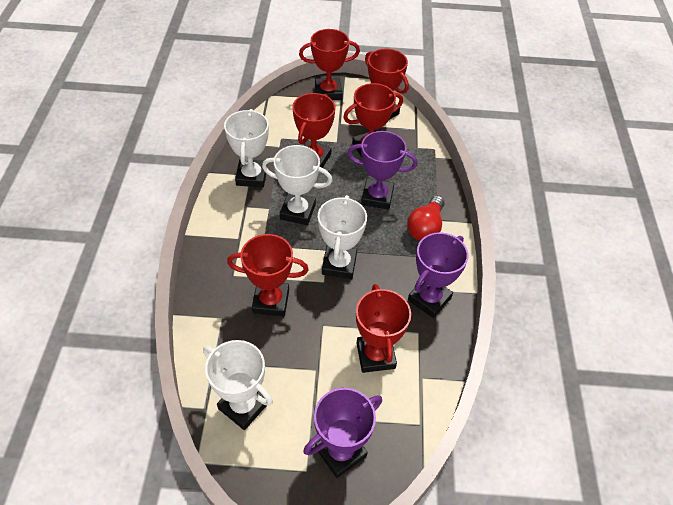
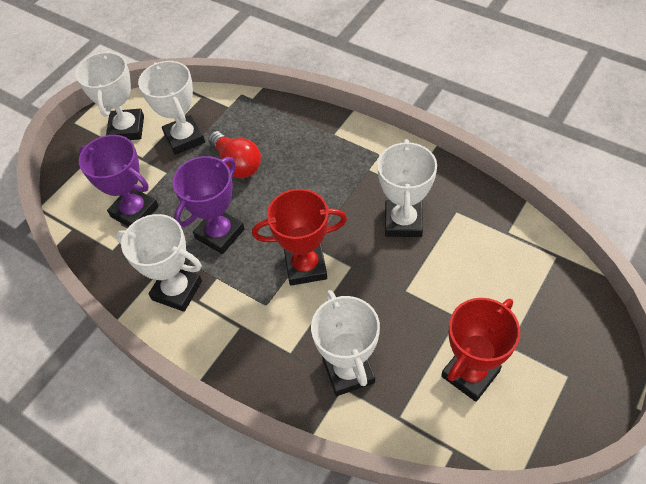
purple trophy: 3 -> 2
red trophy: 6 -> 2
white trophy: 4 -> 5

